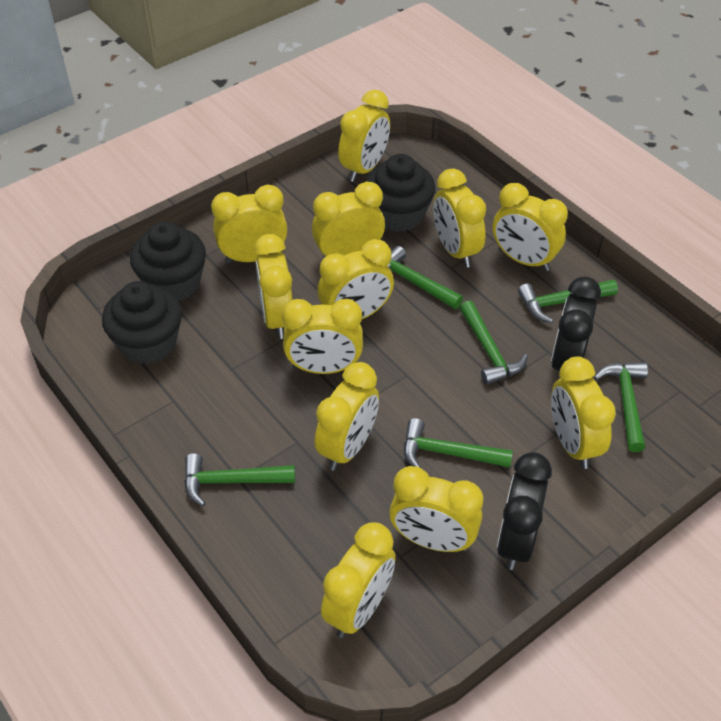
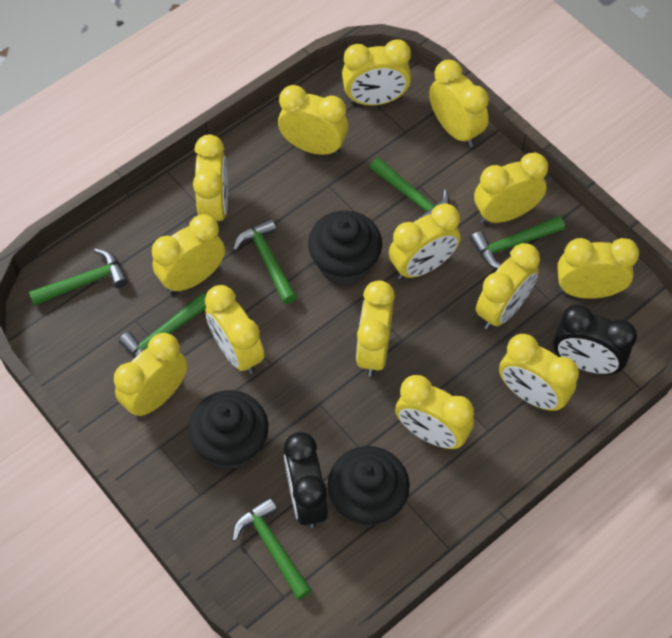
yellow clock: 12 -> 14

